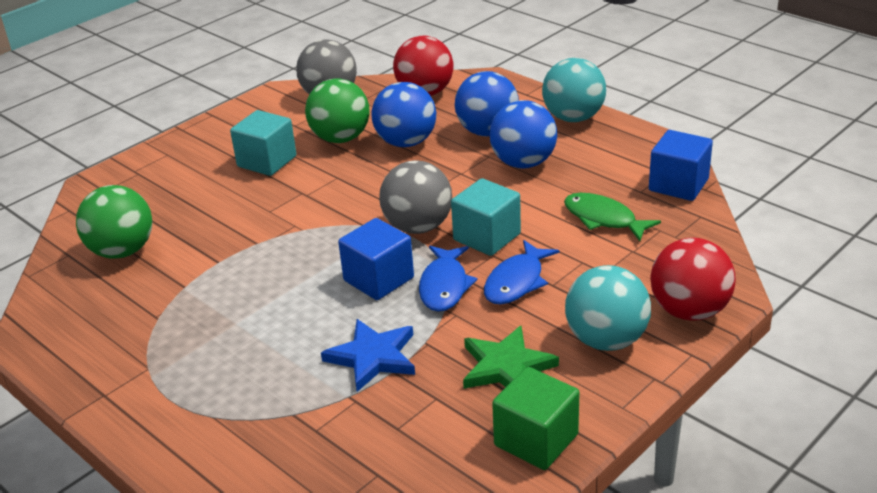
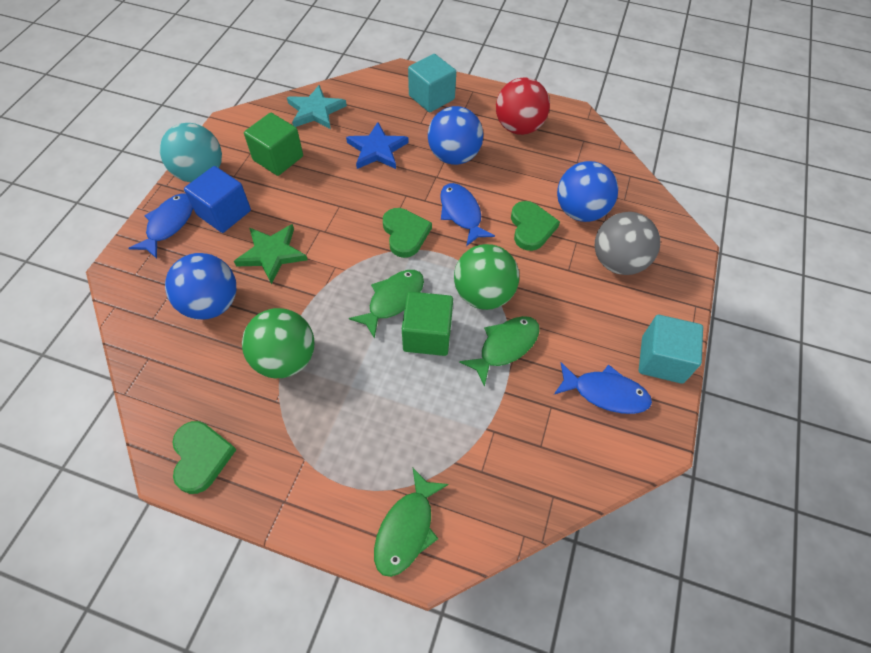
blue cube: 2 -> 1
blue fish: 2 -> 3
green cube: 1 -> 2
green fish: 1 -> 3
green heart: 0 -> 3
grey ball: 2 -> 1
red ball: 2 -> 1
turquoise ball: 2 -> 1
turquoise star: 0 -> 1

